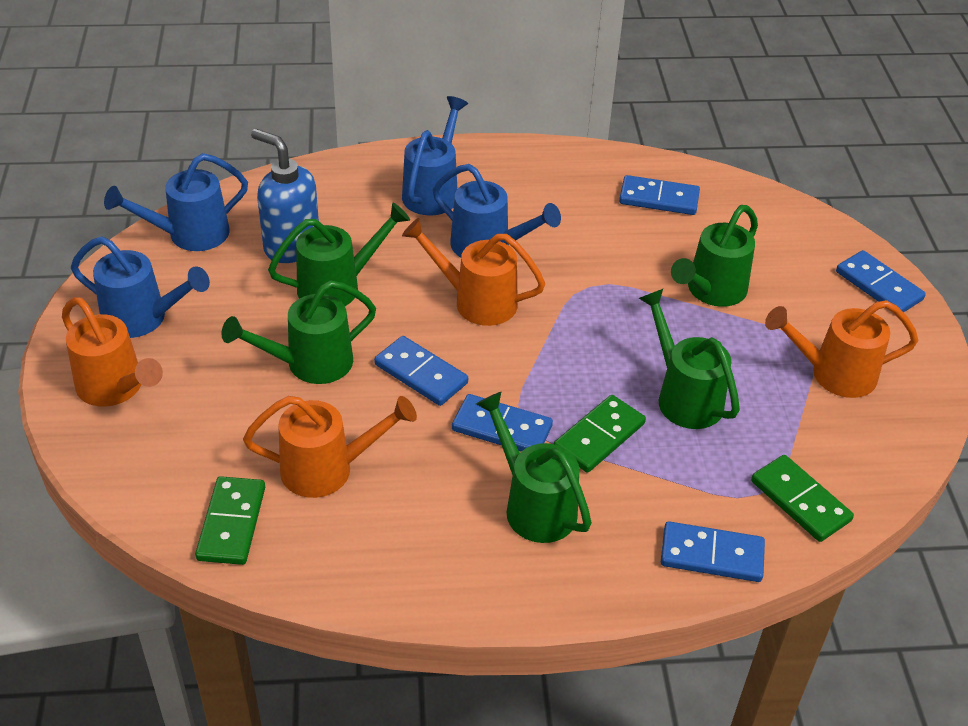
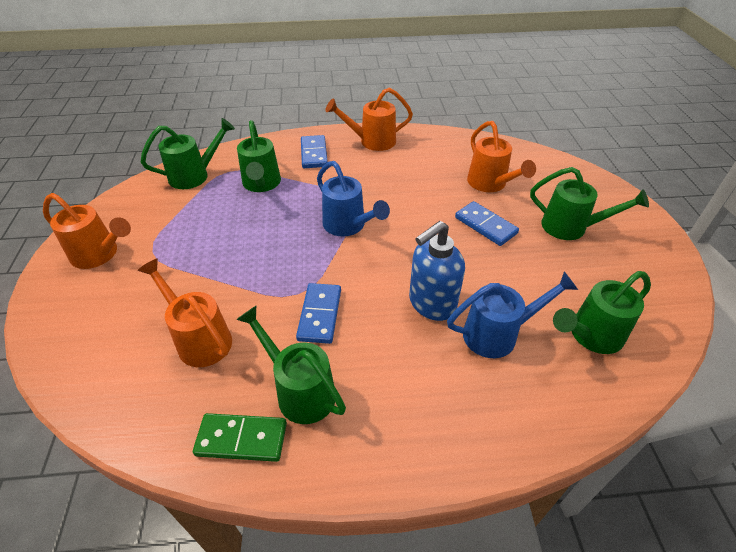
blue domino: 5 -> 3
blue watering can: 4 -> 2
green domino: 3 -> 1

